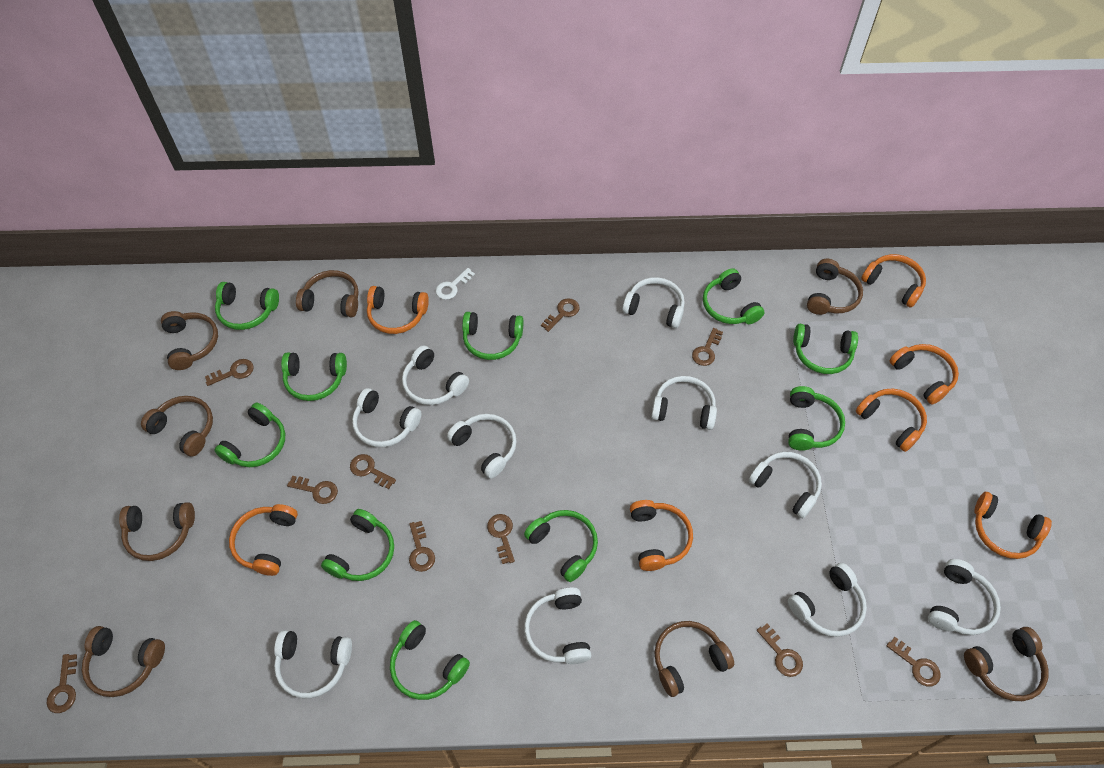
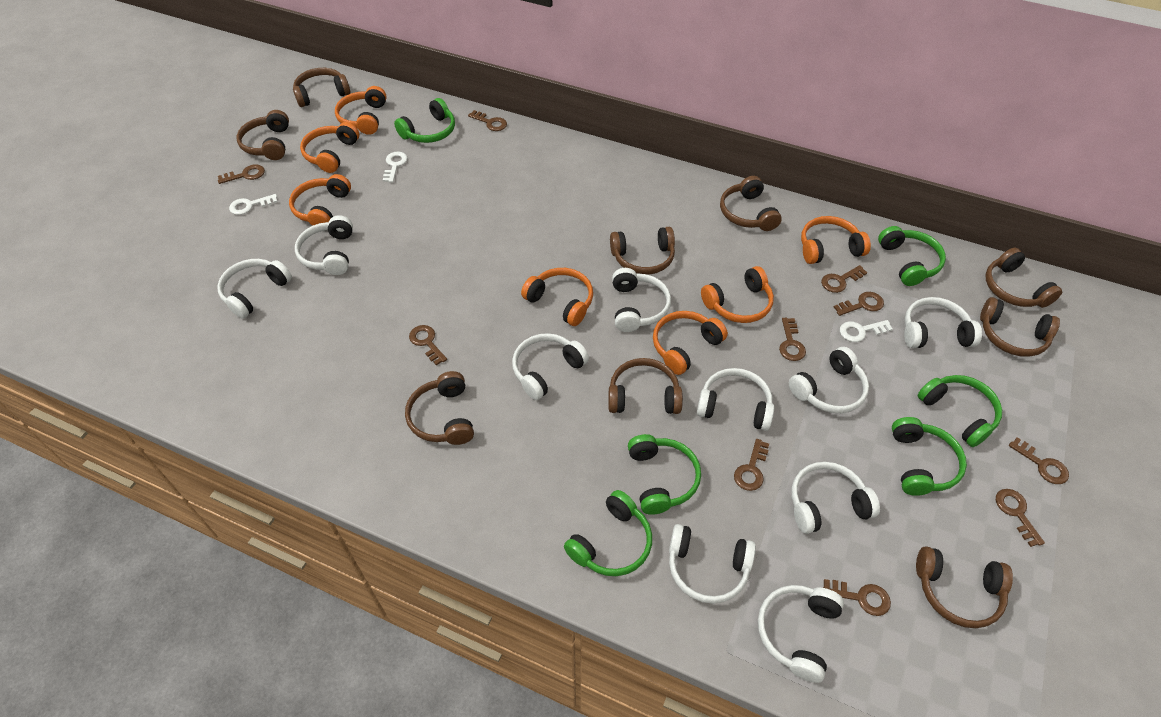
brown headphones: 8 -> 9
green headphones: 10 -> 6
white key: 1 -> 3

